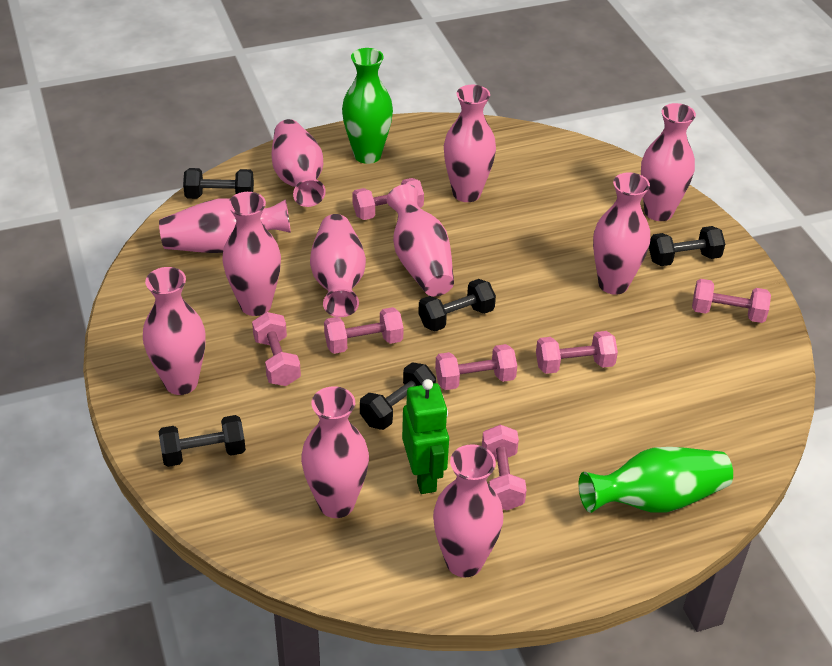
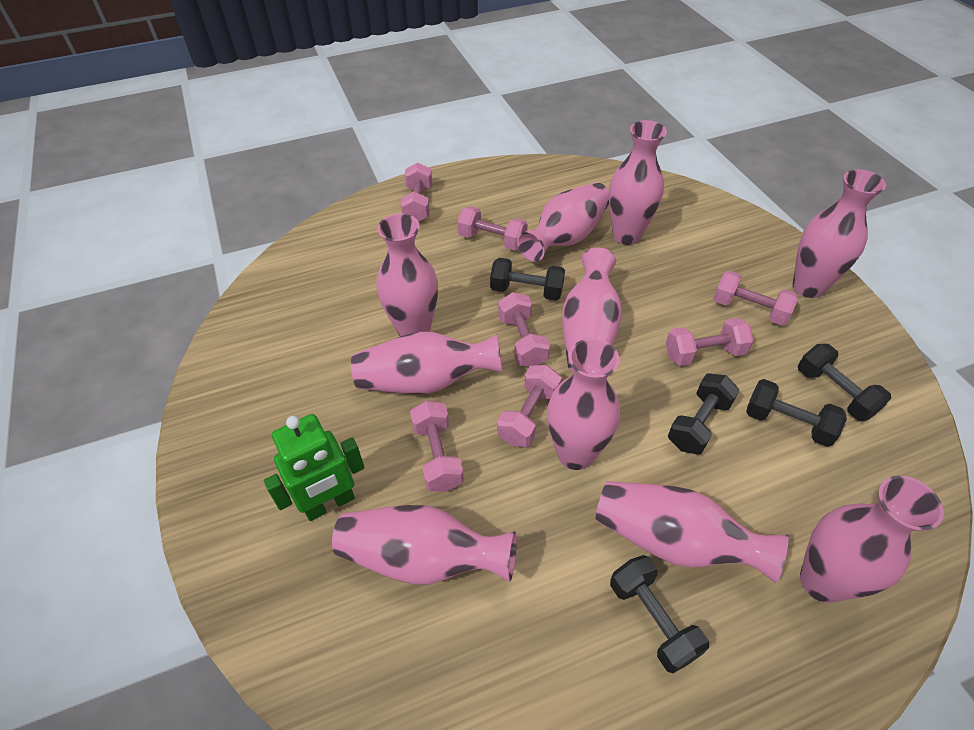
green vase: 2 -> 0
pink vase: 11 -> 10

